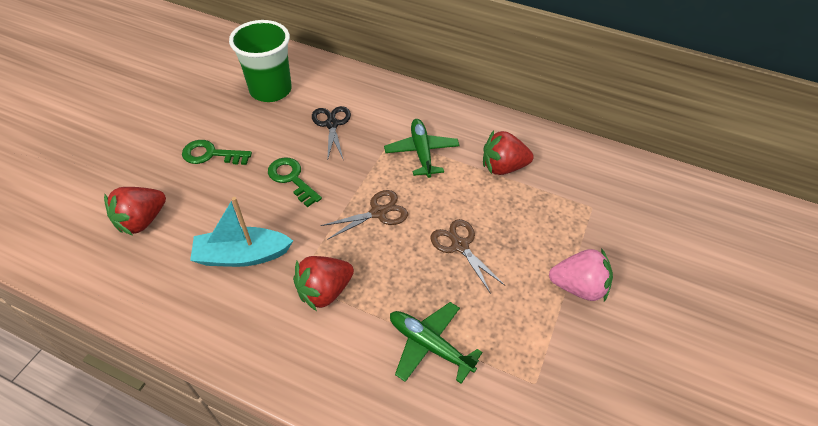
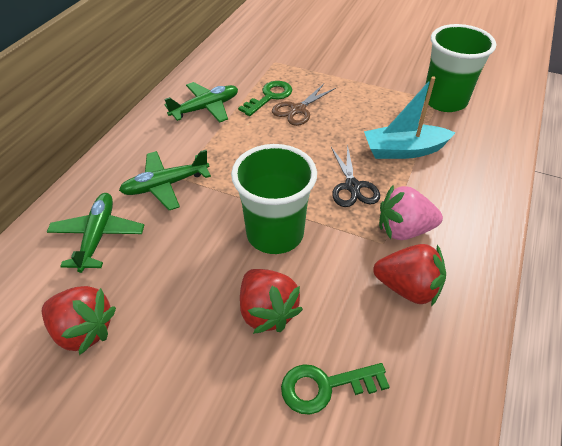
brown scissors: 2 -> 1
green cup: 1 -> 2
green plane: 2 -> 3

